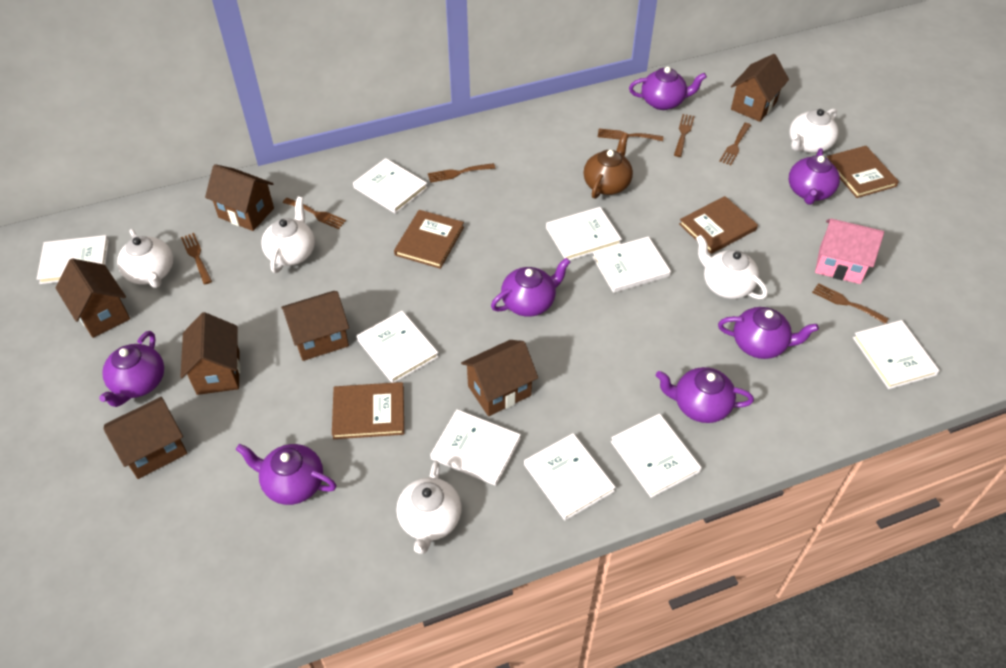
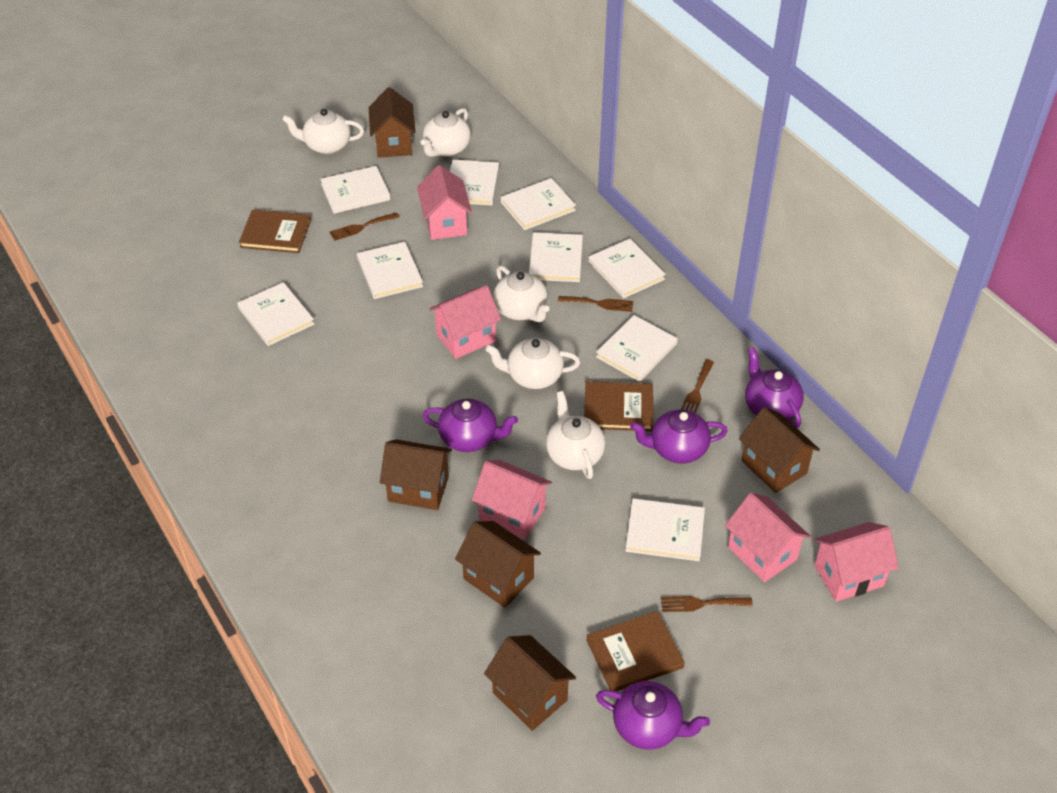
brown book: 4 -> 3
brown fork: 7 -> 4
brown house: 7 -> 5
brown teapot: 1 -> 0
pink house: 1 -> 5
purple teapot: 7 -> 4

